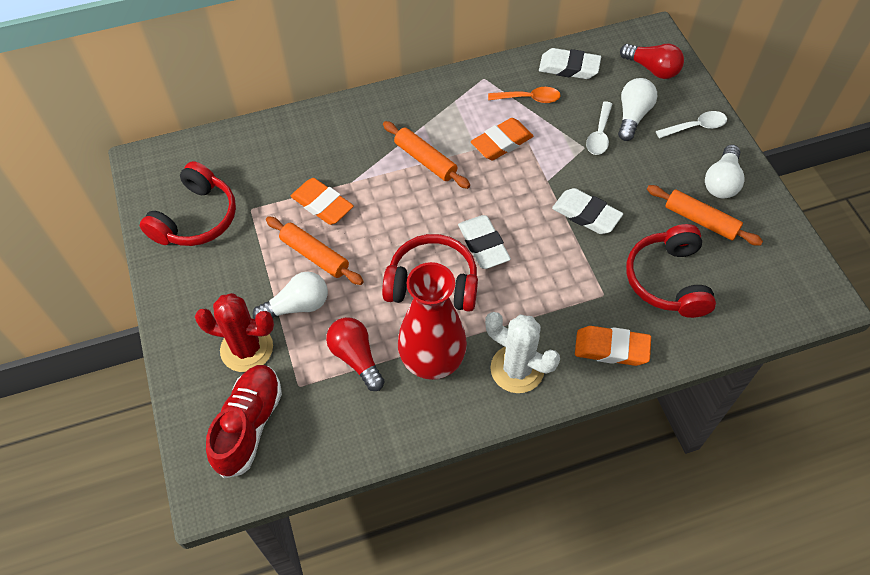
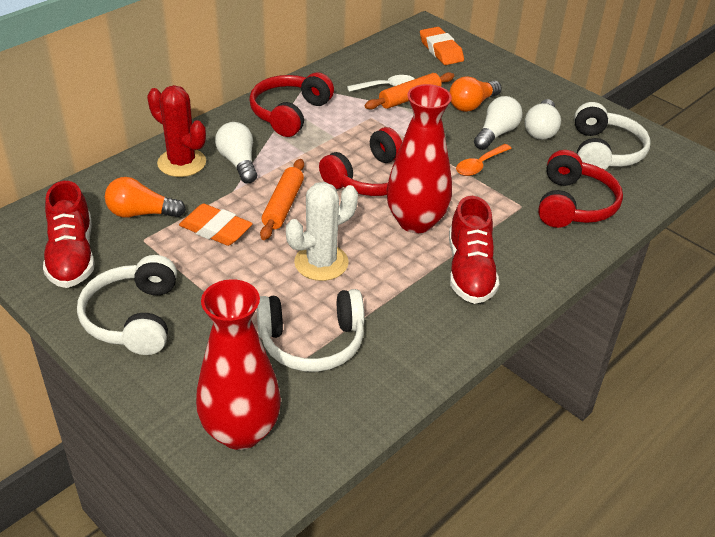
orange eraser: 3 -> 2
orange light bulb: 0 -> 2
orange rolling pin: 3 -> 2
red light bulb: 2 -> 0
red shoe: 1 -> 2
red vase: 1 -> 2
white eraser: 3 -> 0
white headphones: 0 -> 3
white spoon: 2 -> 1

